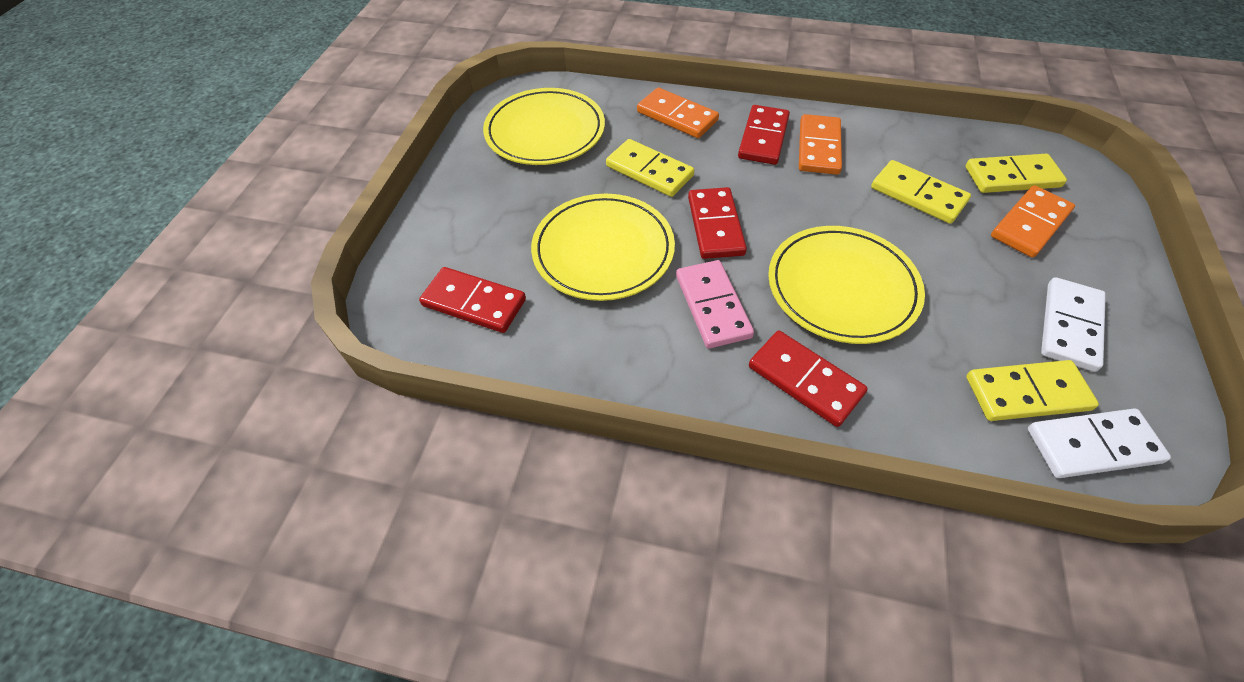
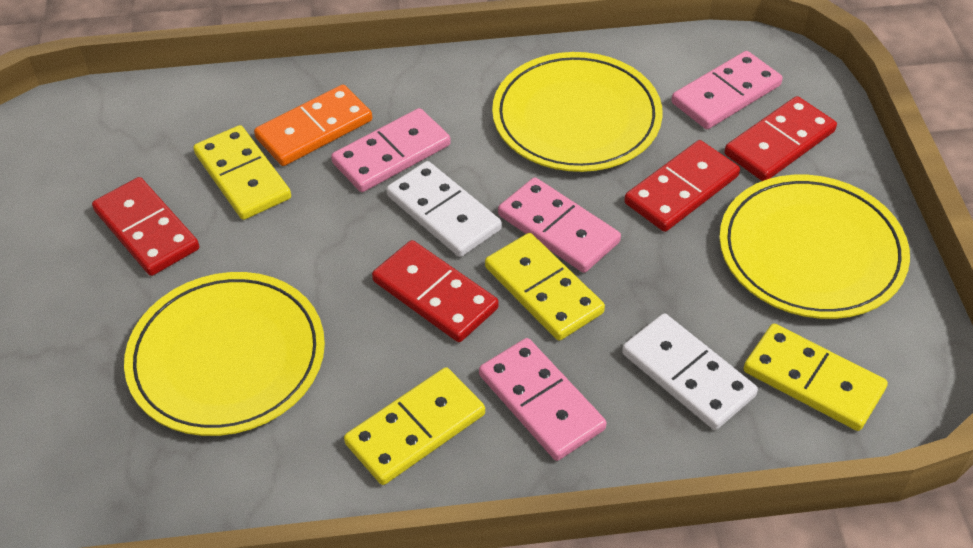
orange domino: 3 -> 1
pink domino: 1 -> 4

